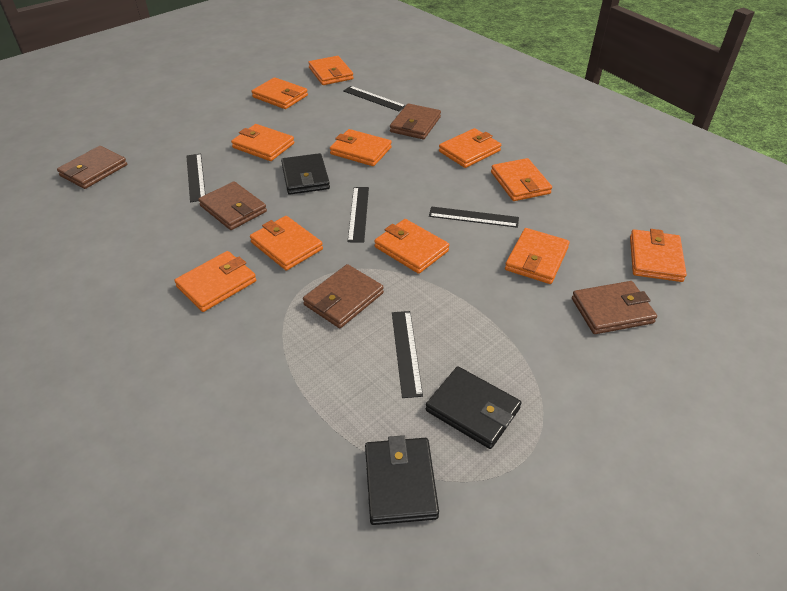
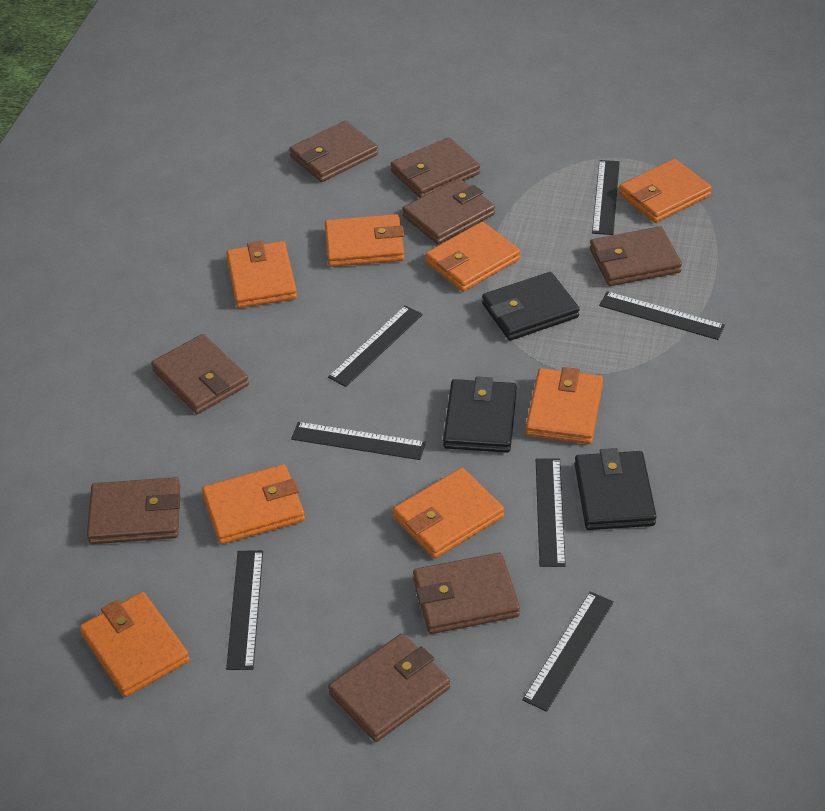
black ruler: 5 -> 7
brown wallet: 5 -> 8
orange wallet: 11 -> 8

